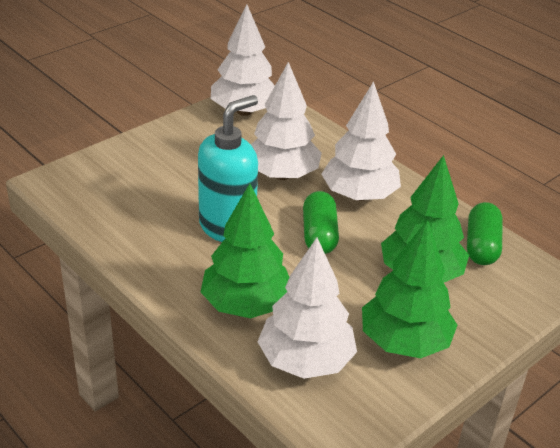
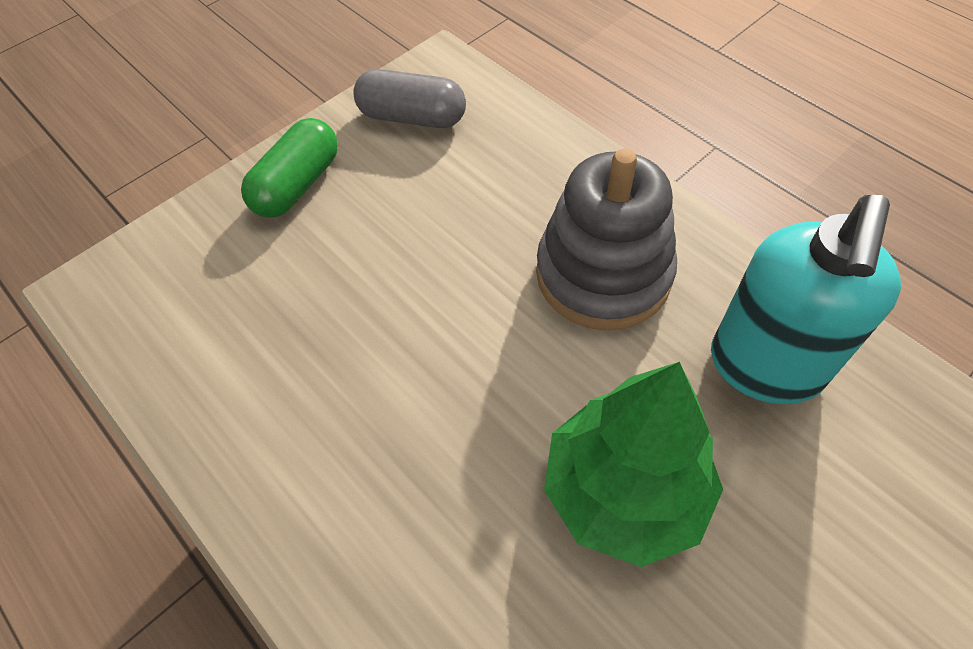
green capsule: 2 -> 1
green tree: 3 -> 1
grey capsule: 0 -> 1
grey stacking toy: 0 -> 1
white tree: 4 -> 0

